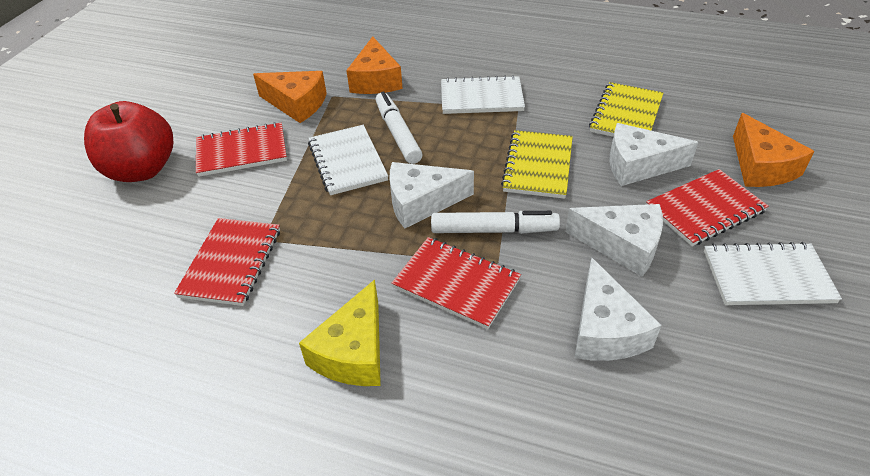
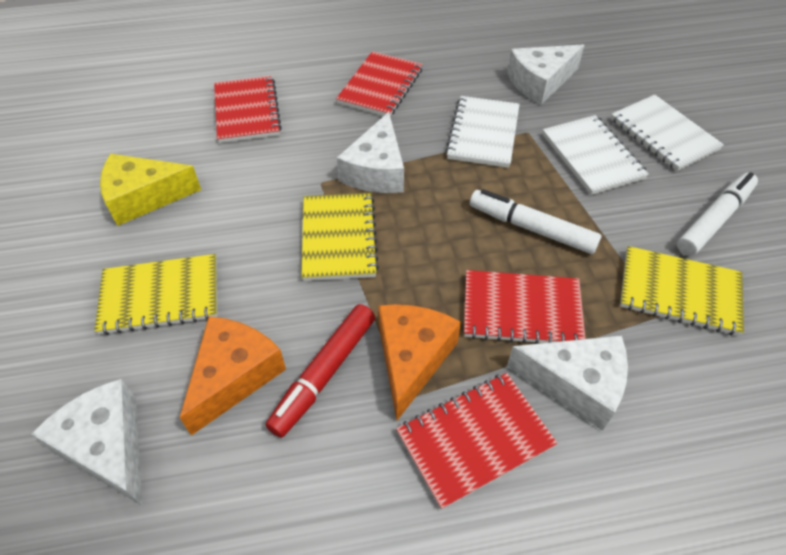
orange cheese: 3 -> 2
red apple: 1 -> 0
red marker: 0 -> 1
yellow notebook: 2 -> 3

